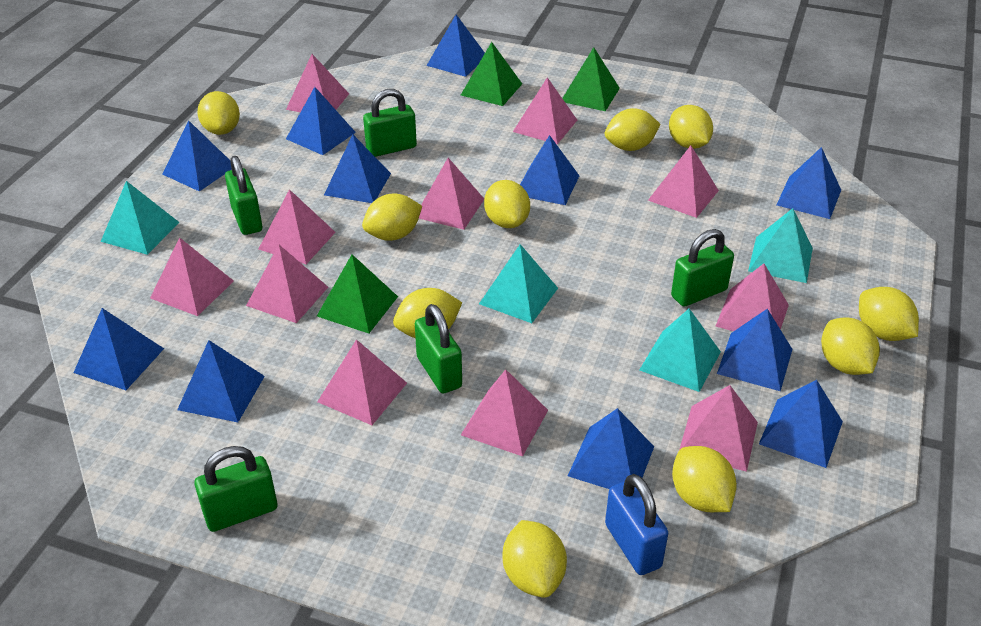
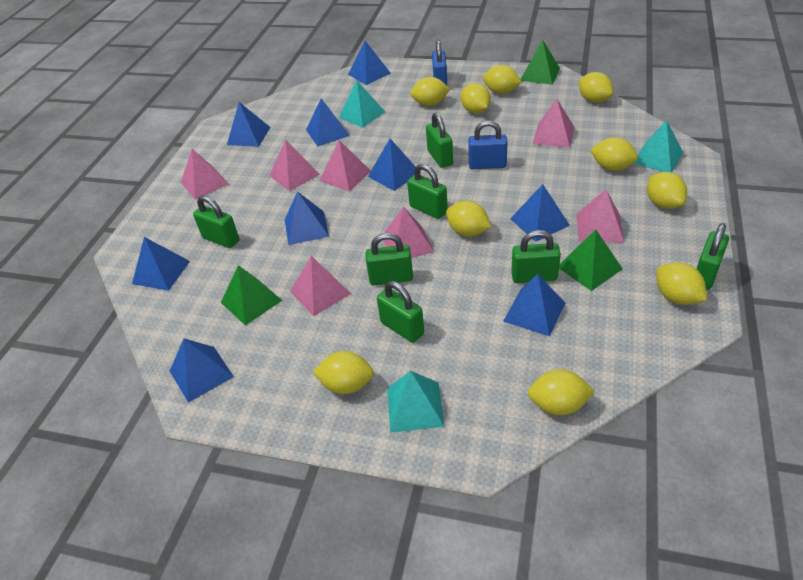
blue padlock: 1 -> 2
blue pyramid: 11 -> 9
green padlock: 5 -> 7
pink pyramid: 11 -> 7
turquoise pyramid: 4 -> 3

